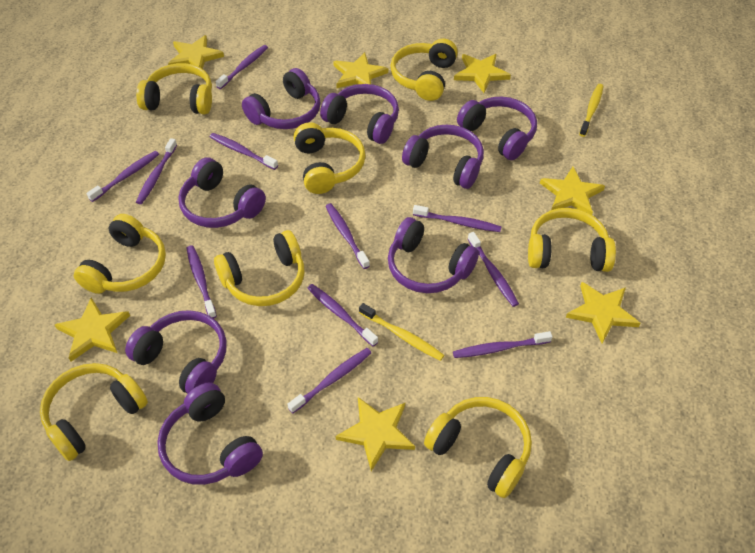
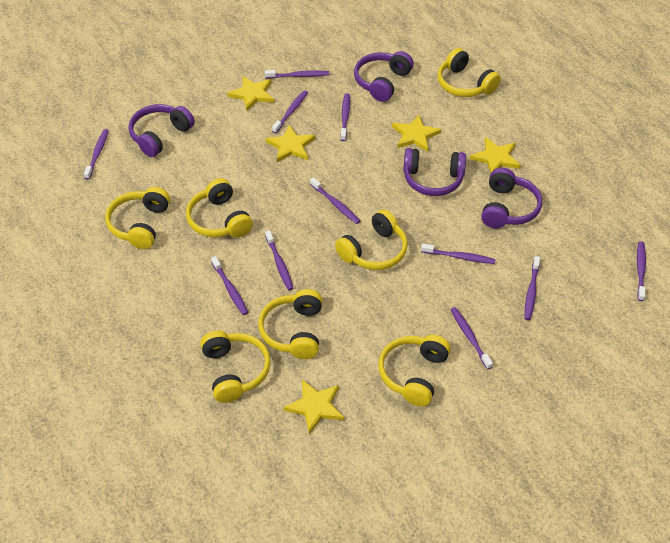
purple headphones: 8 -> 4
yellow headphones: 8 -> 7
yellow star: 7 -> 5
yellow toothbrush: 2 -> 0

